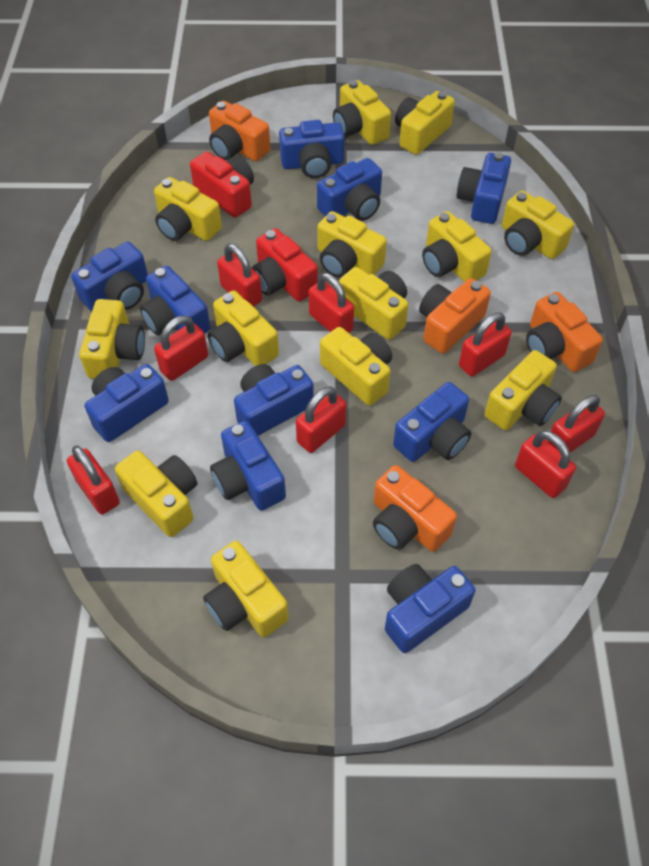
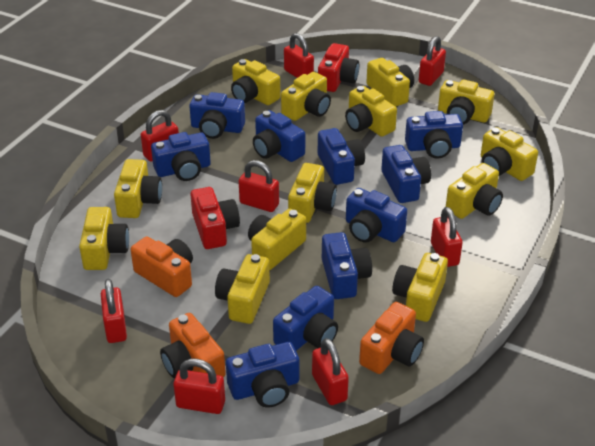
orange camera: 4 -> 3

